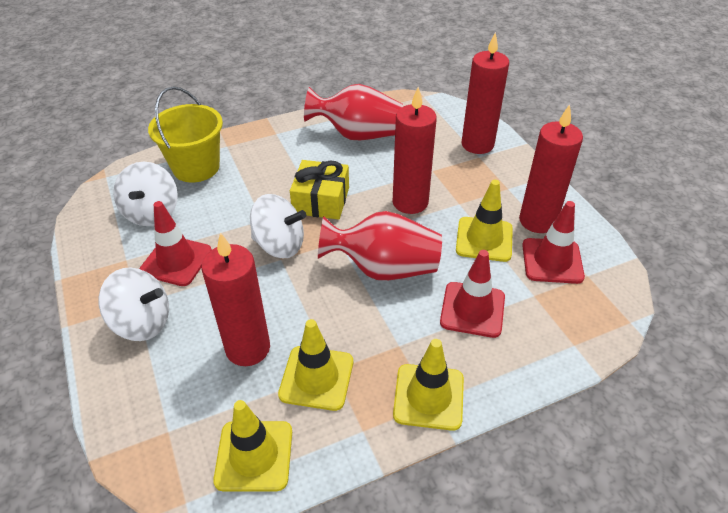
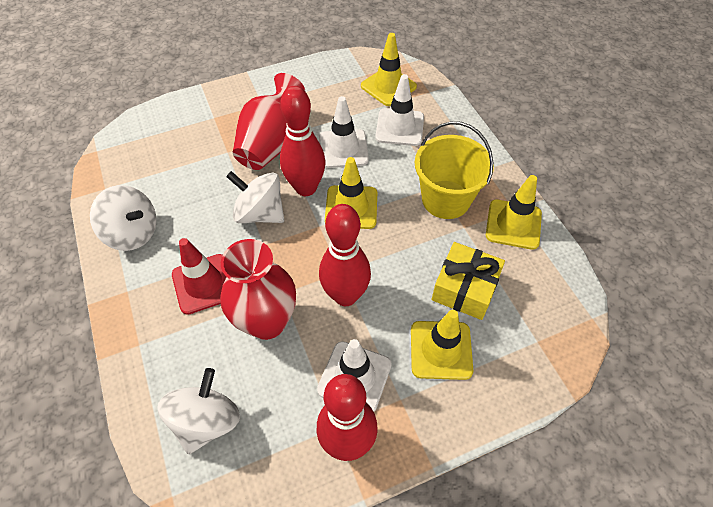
red bowling pin: 0 -> 3
red candle: 4 -> 0
red traffic cone: 3 -> 1
white traffic cone: 0 -> 3

